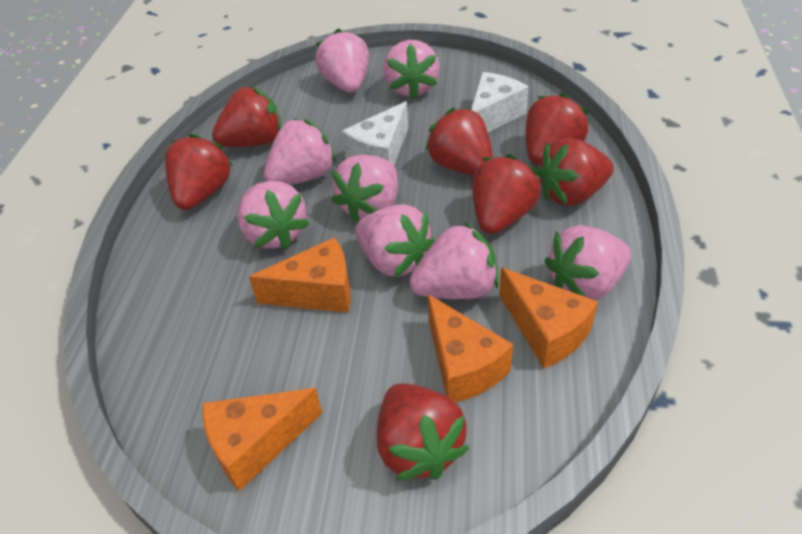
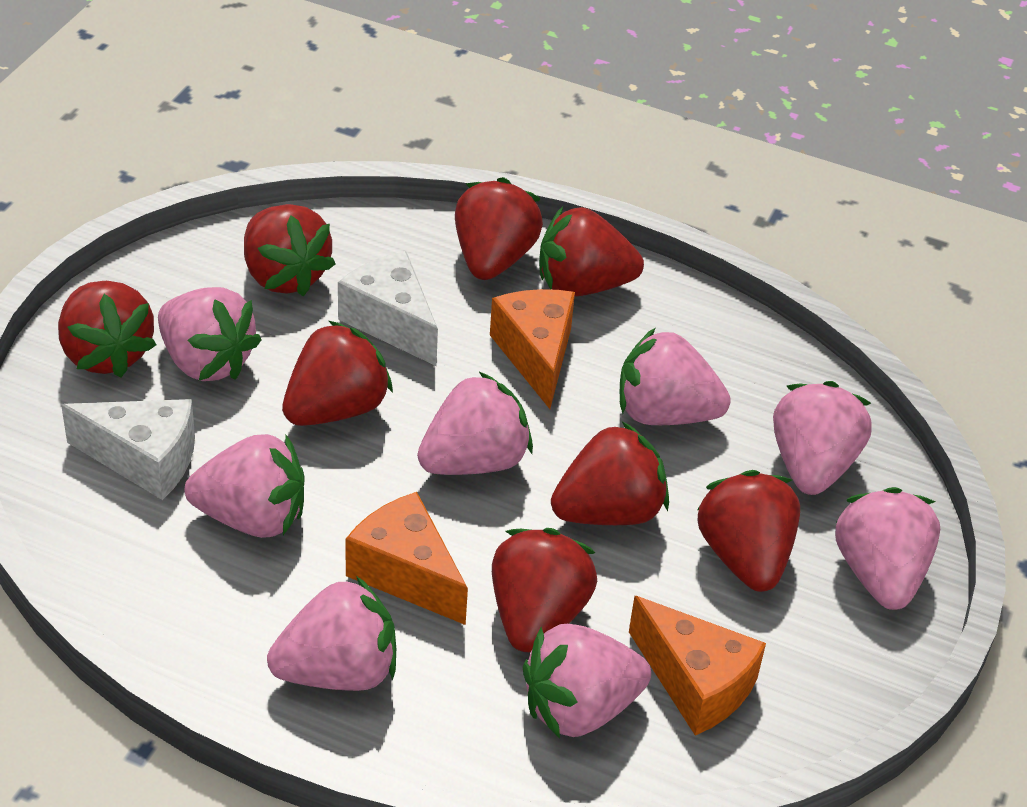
orange cheese: 4 -> 3
red strawberry: 7 -> 8

